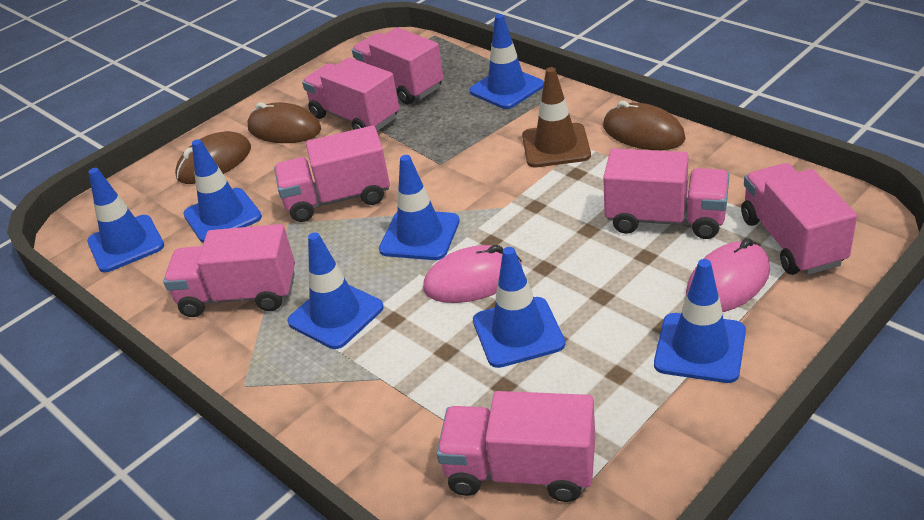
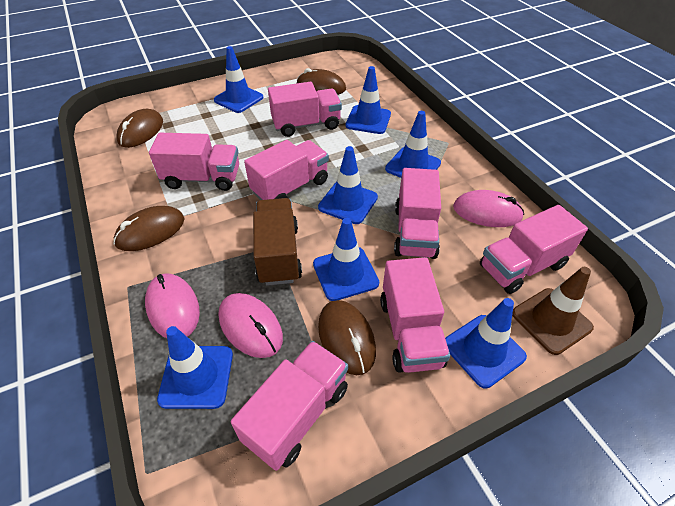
brown mouse: 3 -> 4
brown truck: 0 -> 1
pink mouse: 2 -> 3

